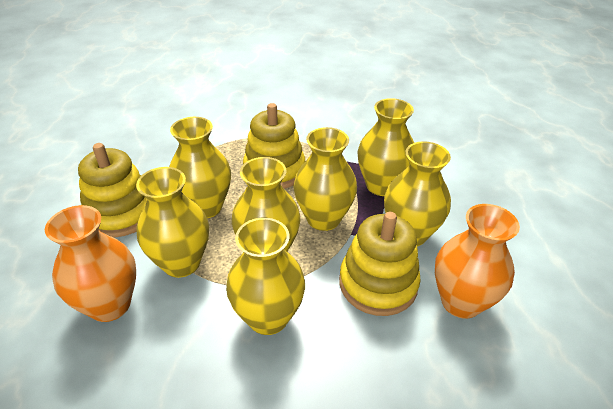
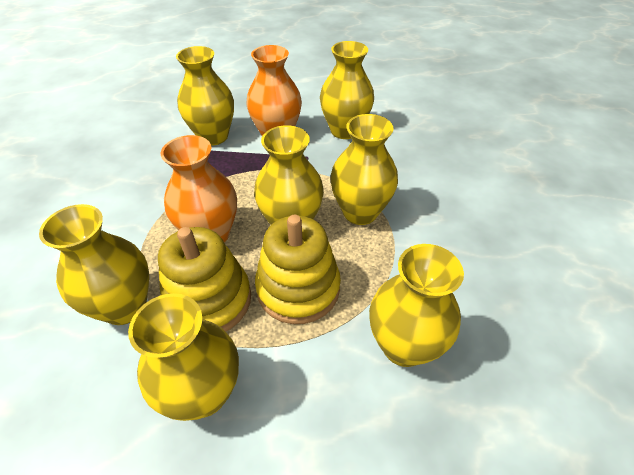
yellow stacking toy: 3 -> 2

